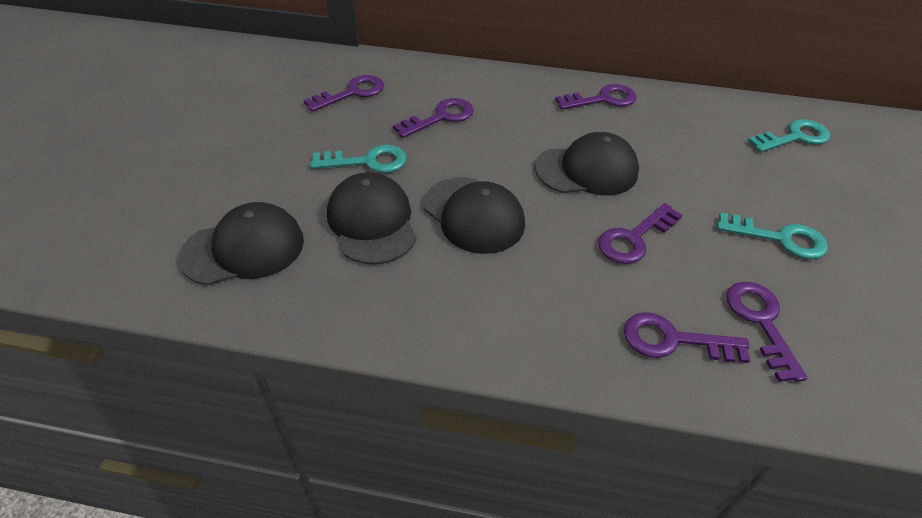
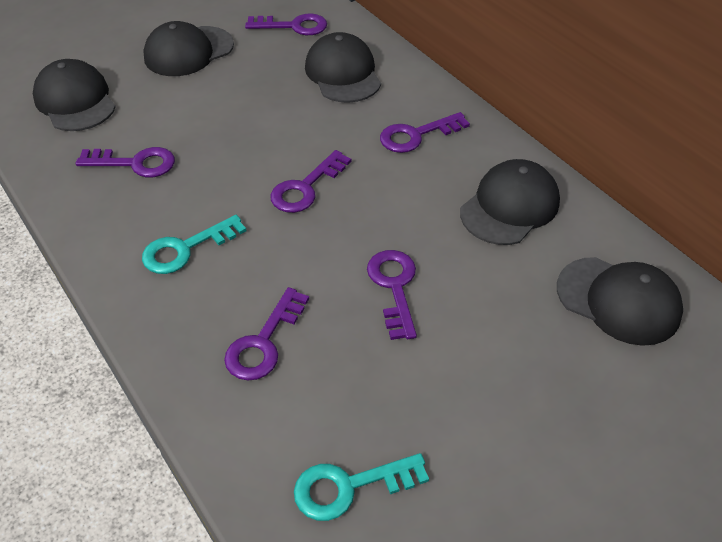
black cap: 4 -> 5
turquoise key: 3 -> 2

